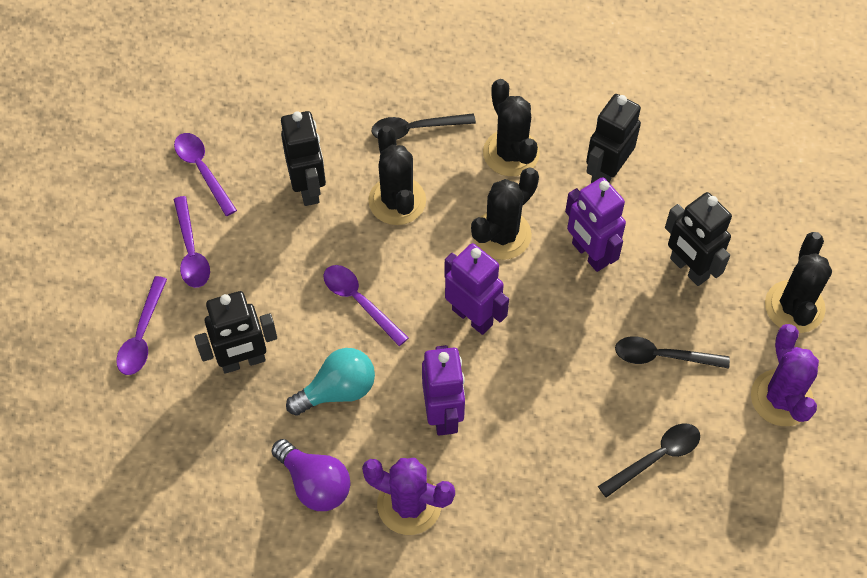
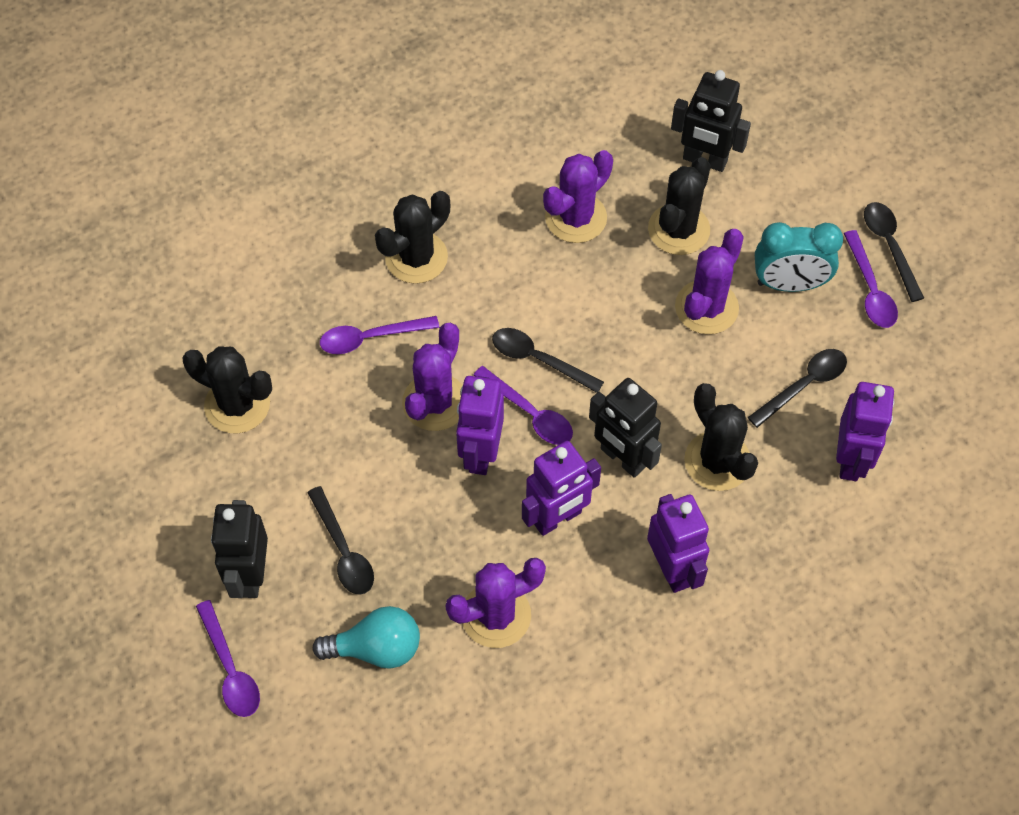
black robot: 4 -> 3
black spoon: 3 -> 4
purple cactus: 2 -> 4
purple light bulb: 1 -> 0
purple robot: 3 -> 4
turquoise clock: 0 -> 1

